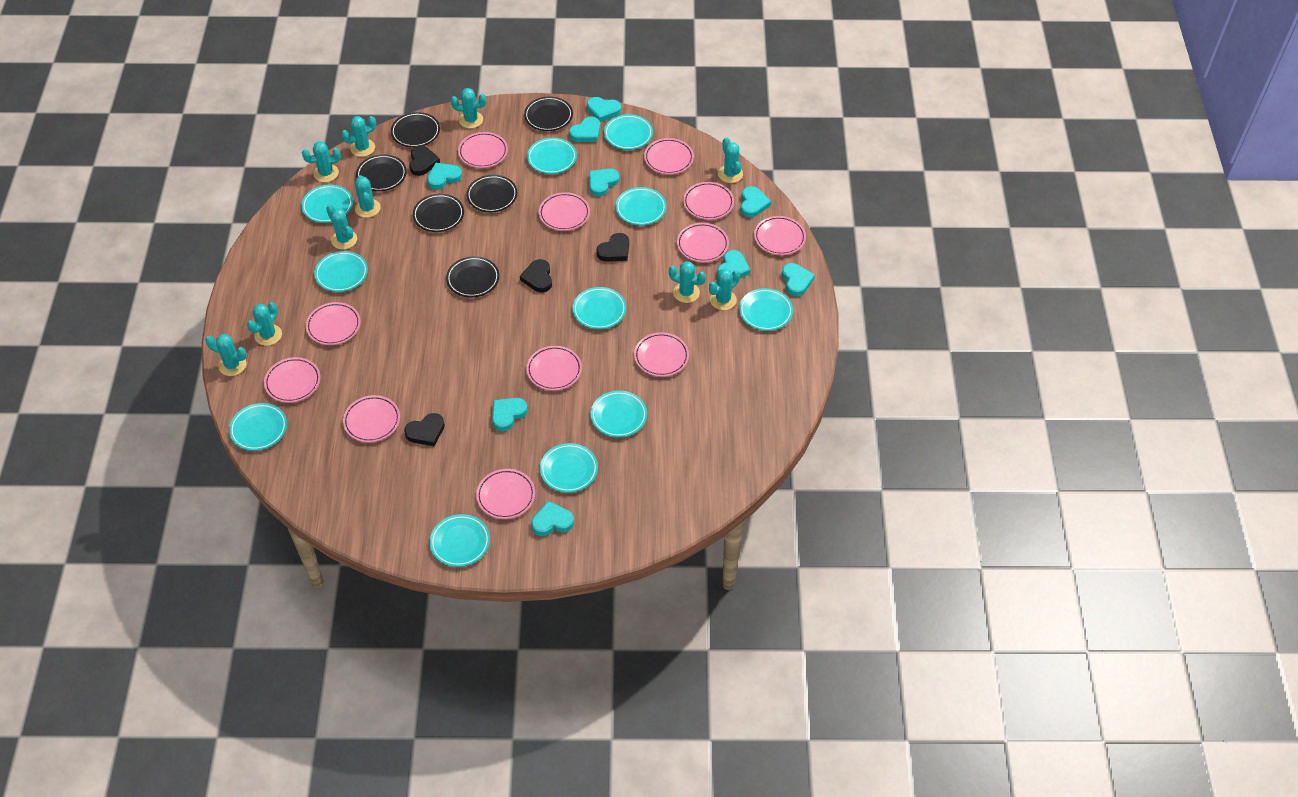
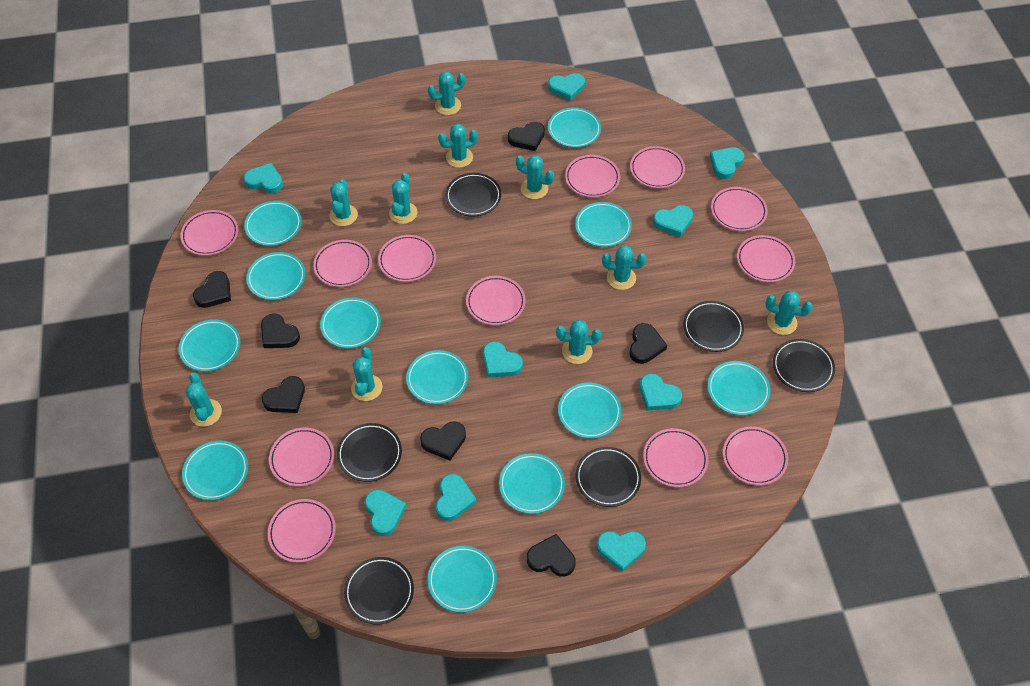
black heart: 4 -> 7
turquoise plate: 11 -> 12

